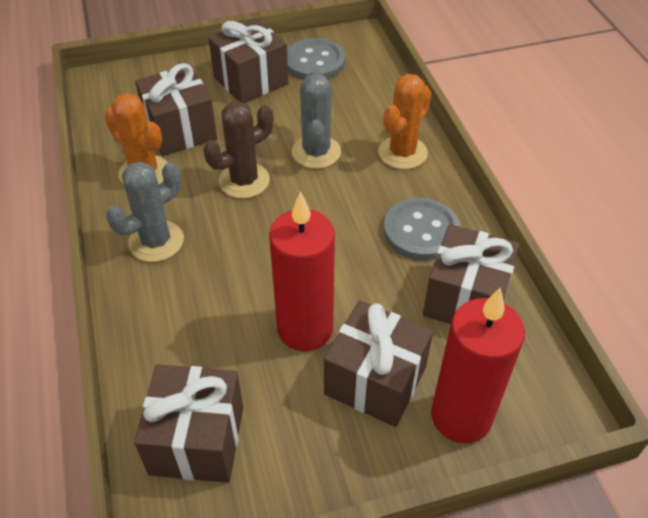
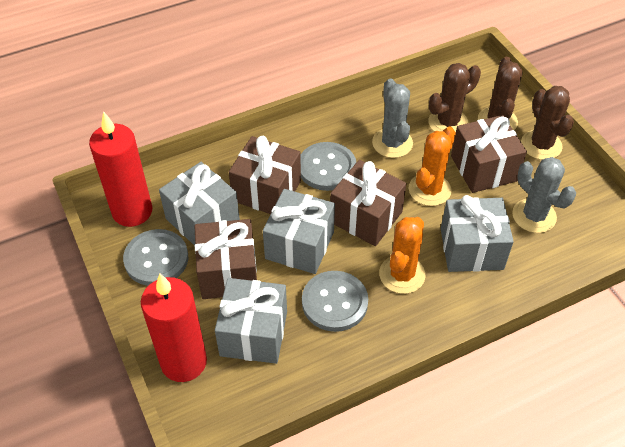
brown cactus: 1 -> 3
brown gift: 5 -> 4
grey button: 2 -> 3
grey gift: 0 -> 4

